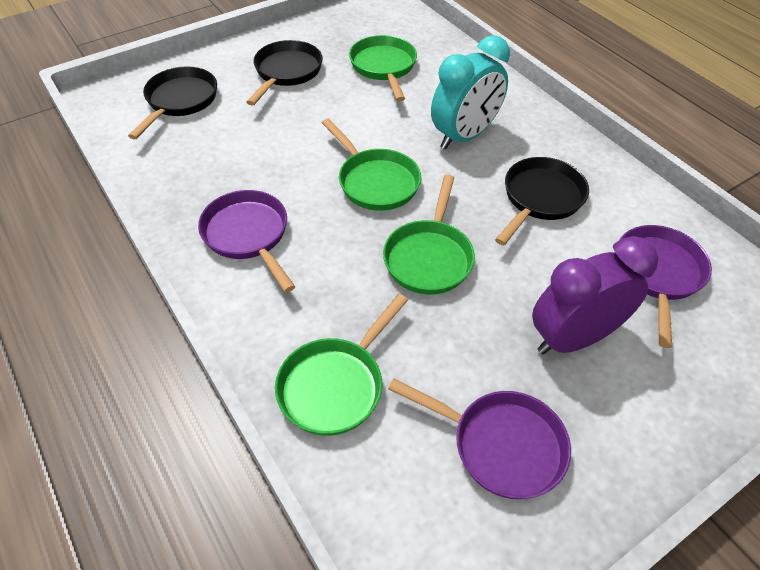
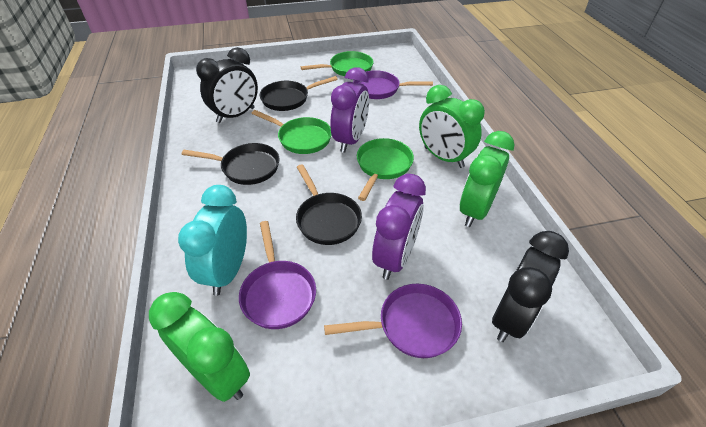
black clock: 0 -> 2
green clock: 0 -> 3
green pan: 4 -> 3
purple clock: 1 -> 2

